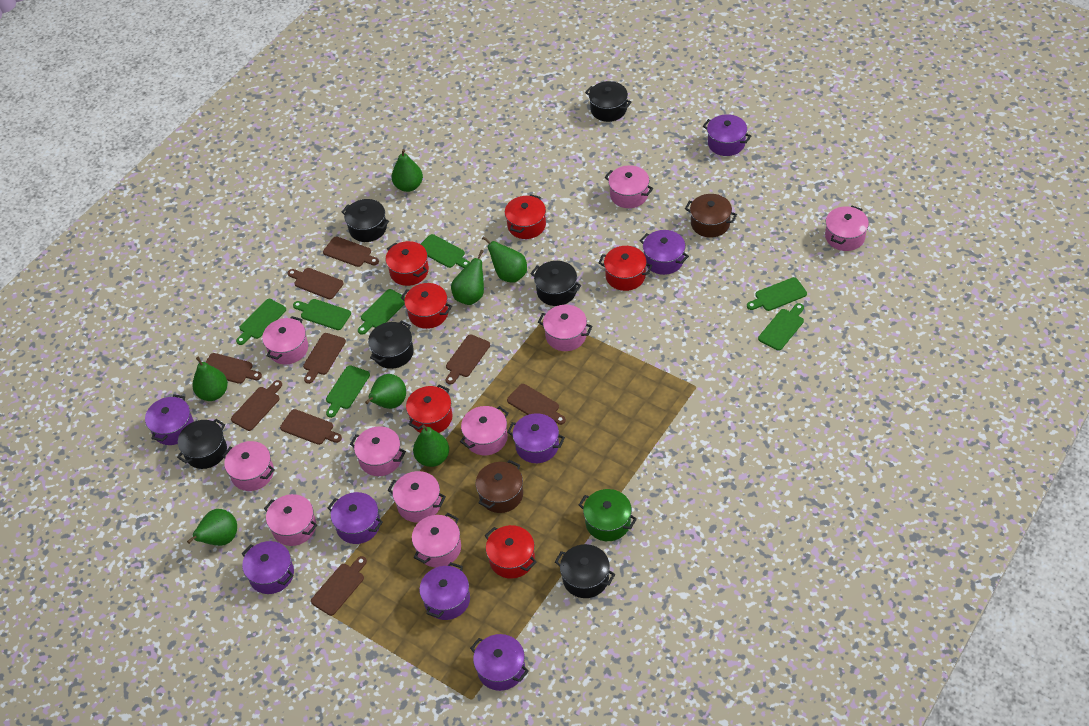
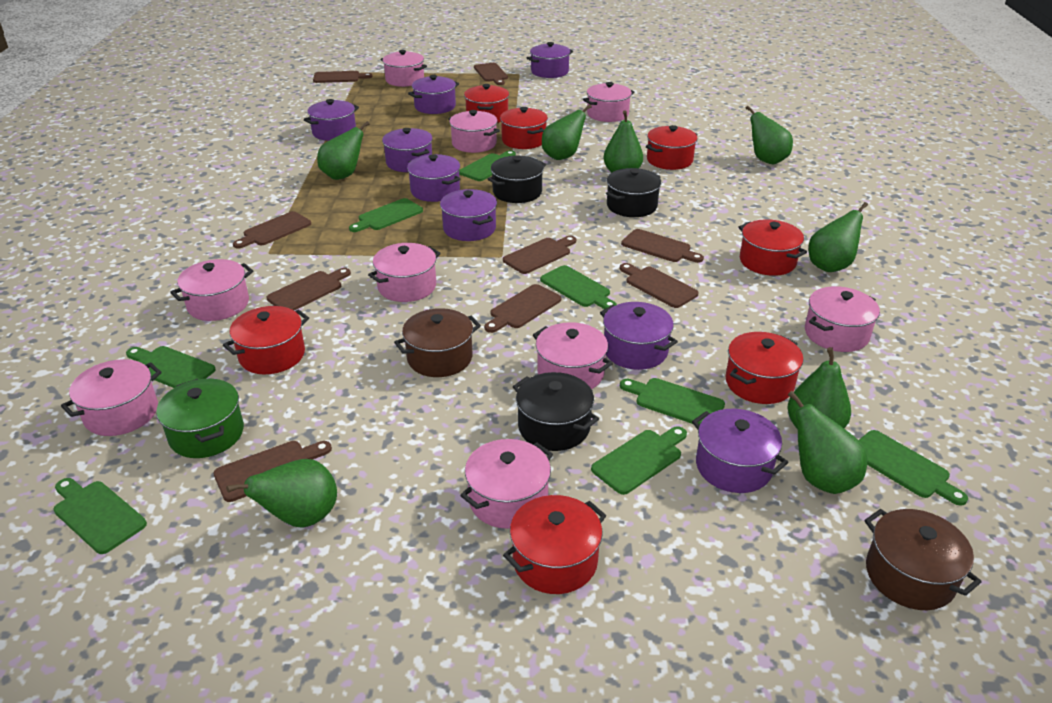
black pot: 6 -> 3
green cutting board: 7 -> 8
green pear: 7 -> 8
pink pot: 10 -> 9
red pot: 6 -> 7

